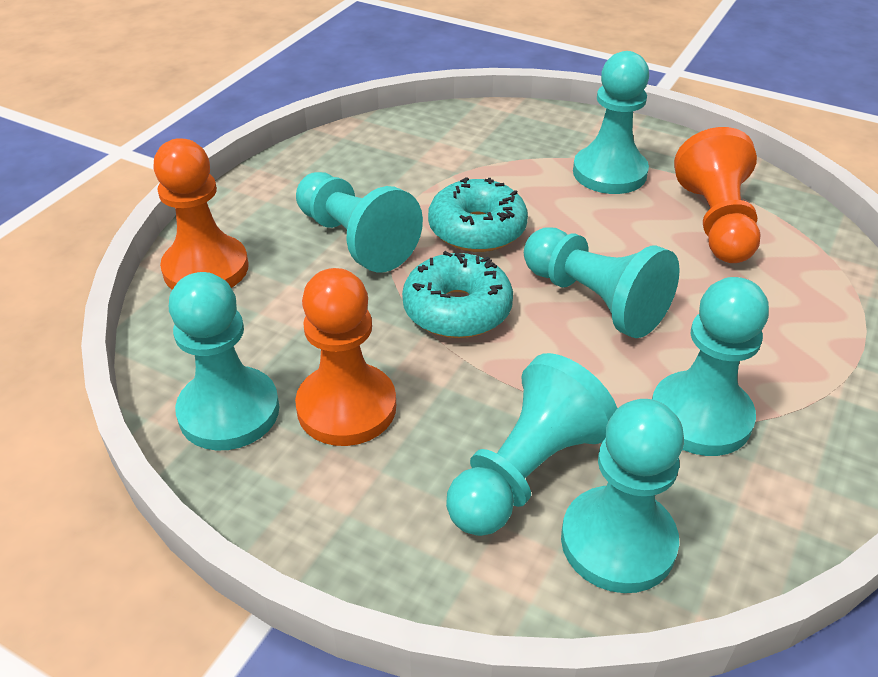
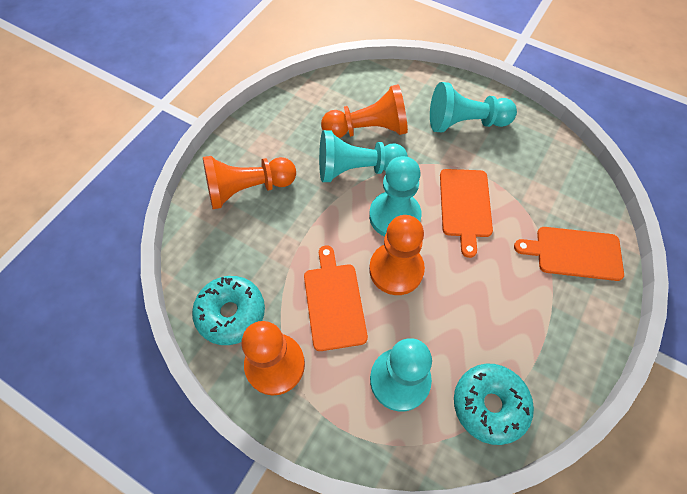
orange cutting board: 0 -> 3
orange pawn: 3 -> 4
turquoise pawn: 7 -> 4

